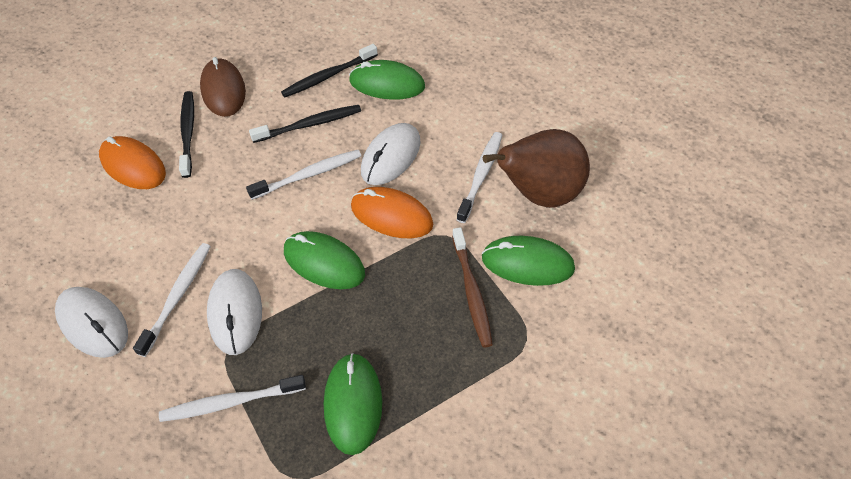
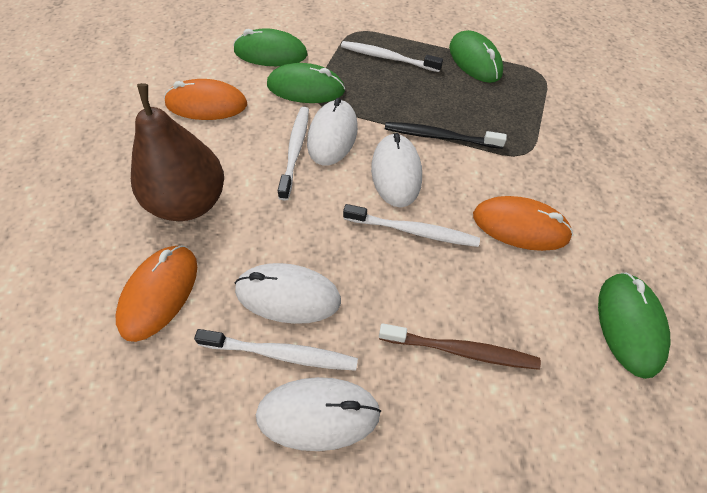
black toothbrush: 3 -> 1
brown mouse: 1 -> 0
orange mouse: 2 -> 3
white mouse: 3 -> 4

